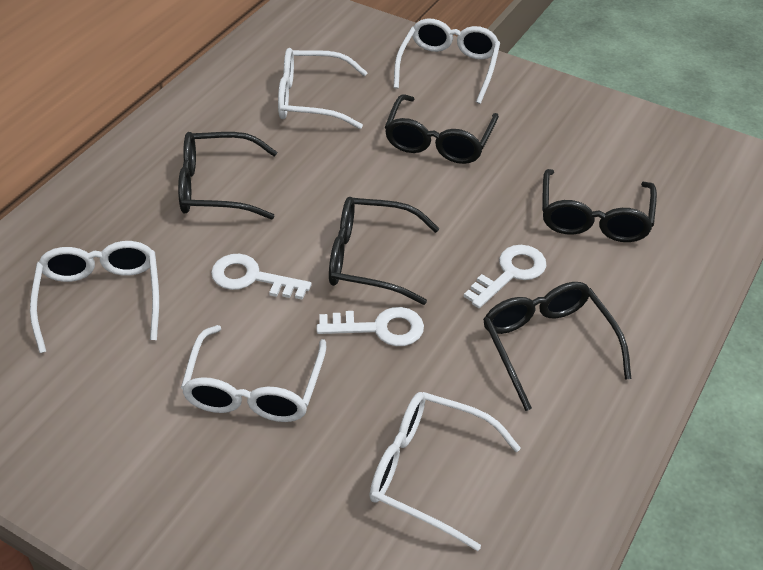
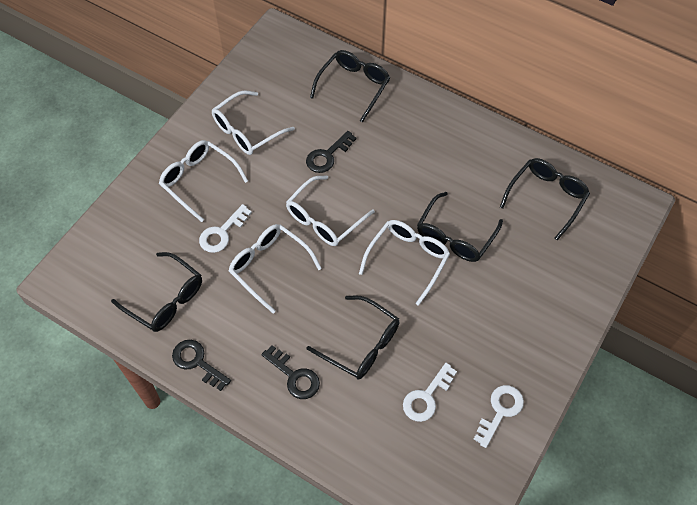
black key: 0 -> 3

